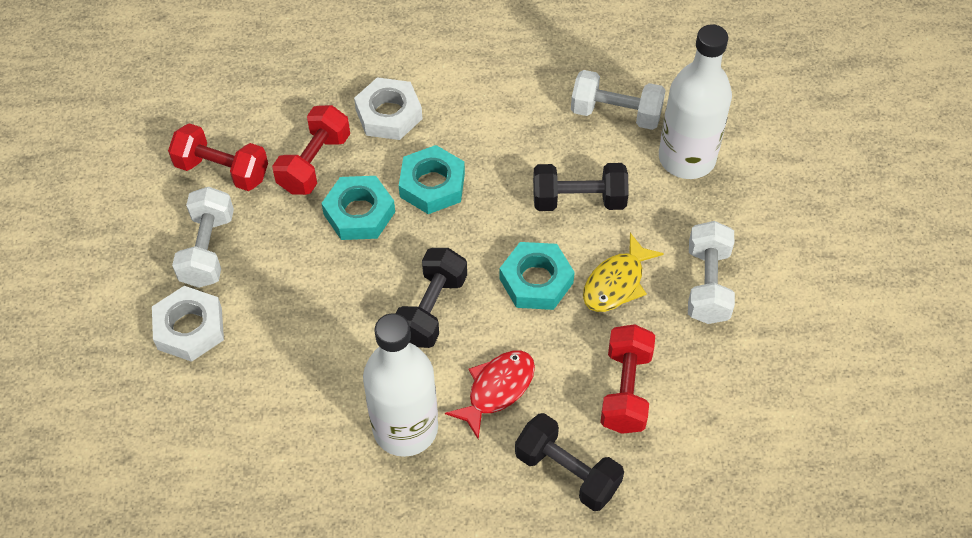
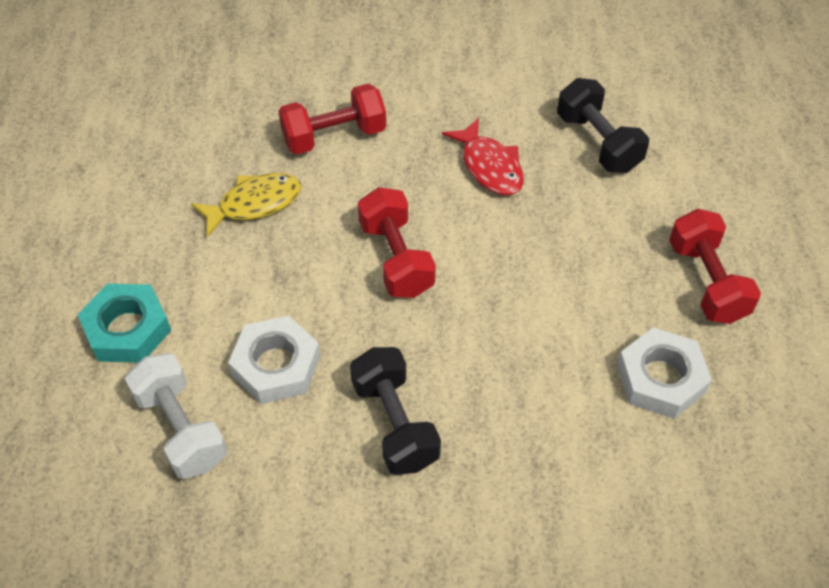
black dumbbell: 3 -> 2
turquoise nut: 3 -> 1
white bottle: 2 -> 0
white dumbbell: 3 -> 1

